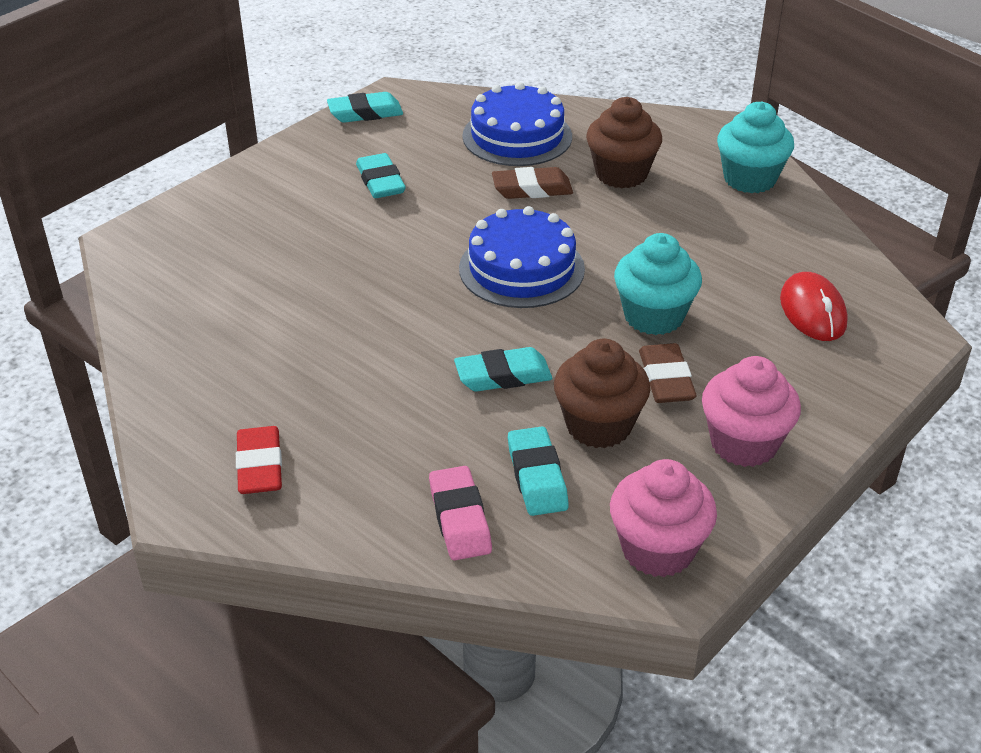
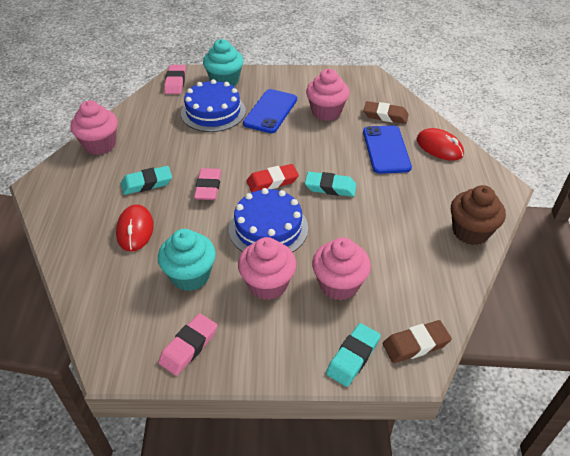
blue phone: 0 -> 2
brown cupcake: 2 -> 1
pink cupcake: 2 -> 4
pink eraser: 1 -> 3
red mouse: 1 -> 2
turquoise eraser: 4 -> 3

